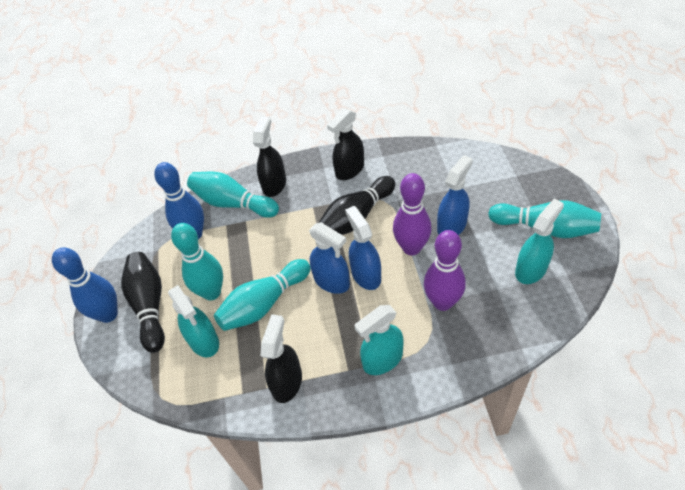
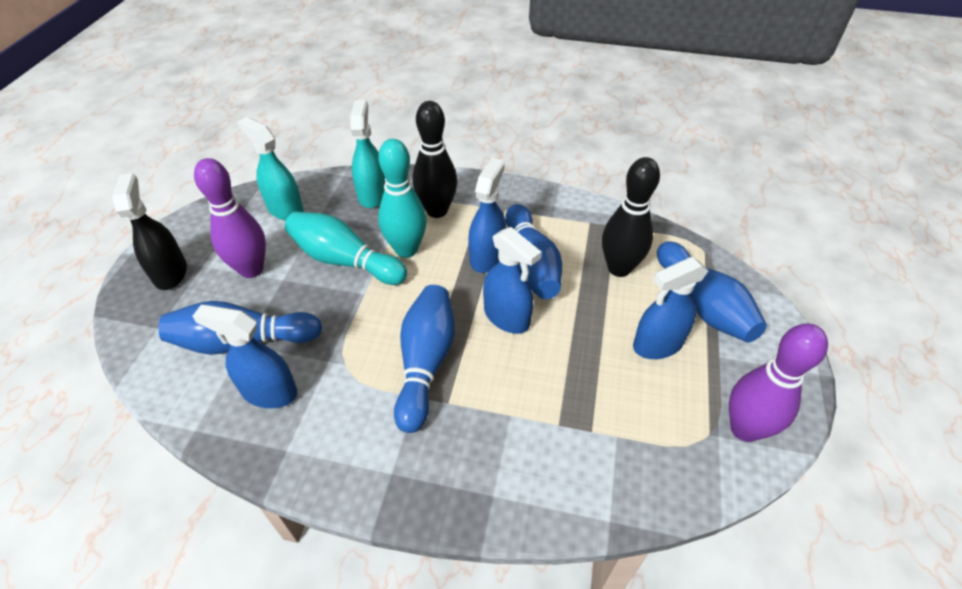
black spray bottle: 3 -> 1
blue bowling pin: 2 -> 4
blue spray bottle: 3 -> 4
turquoise bowling pin: 4 -> 2
turquoise spray bottle: 3 -> 2

